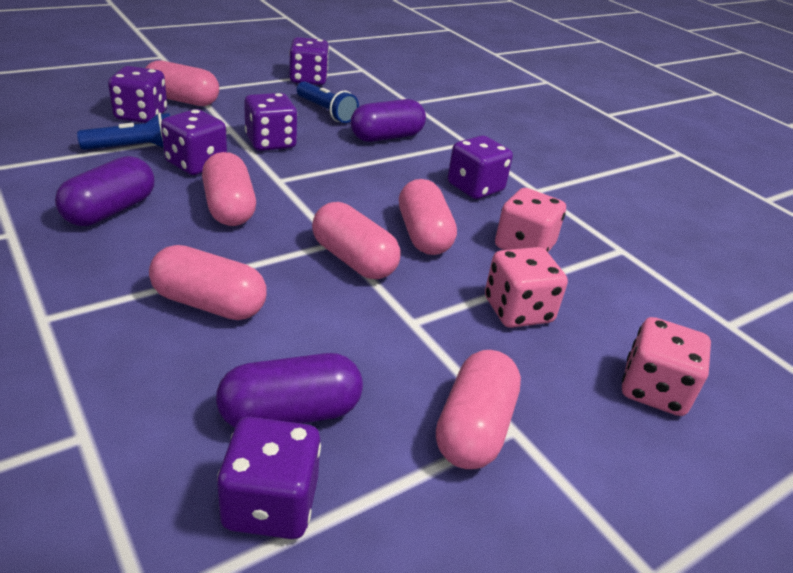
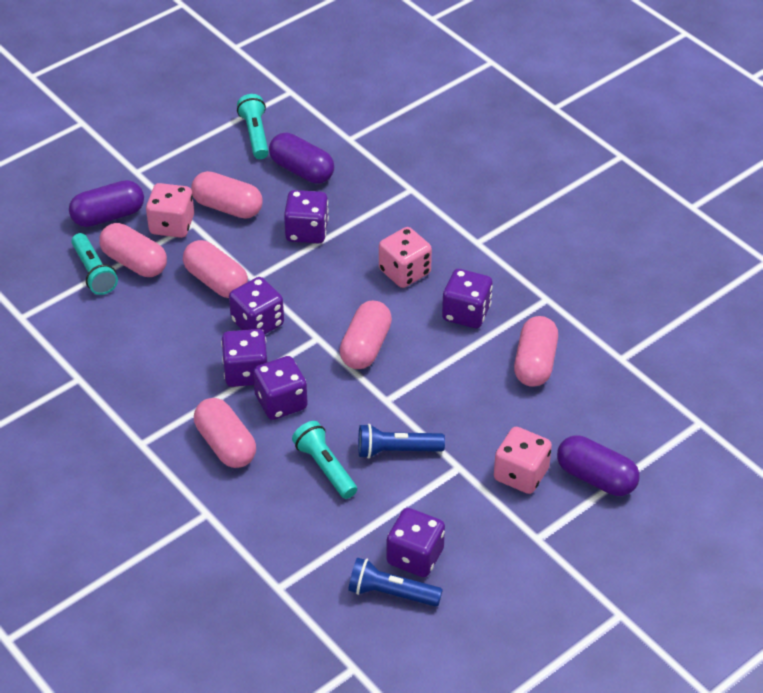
turquoise flashlight: 0 -> 3

